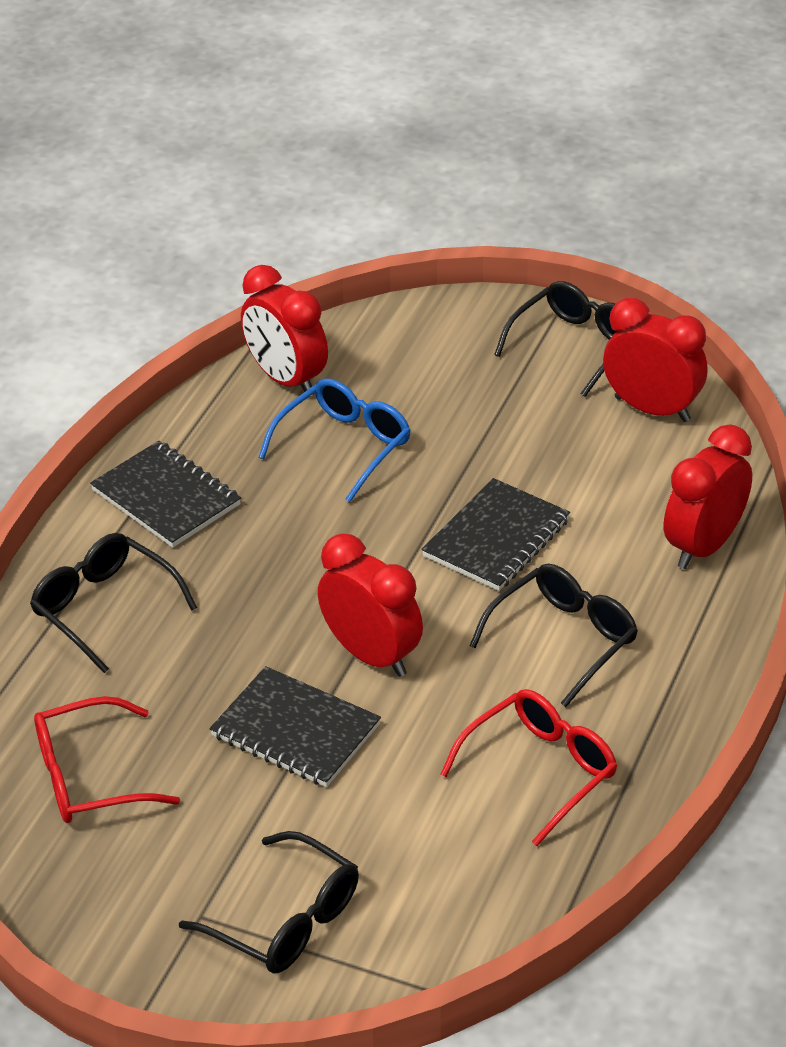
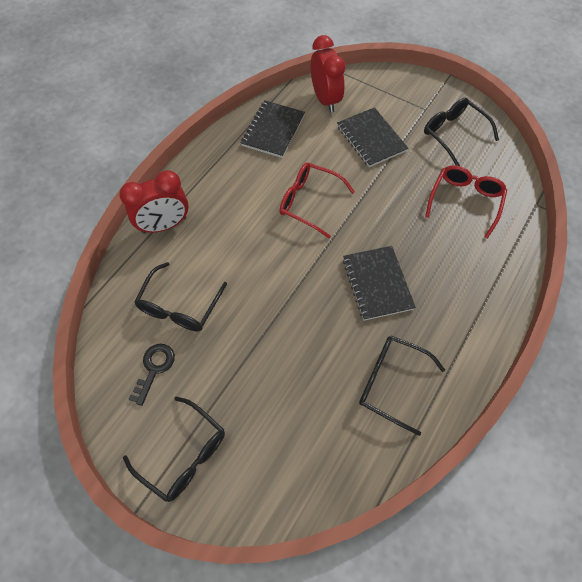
black key: 0 -> 1
blue glasses: 1 -> 0
red clock: 4 -> 2

